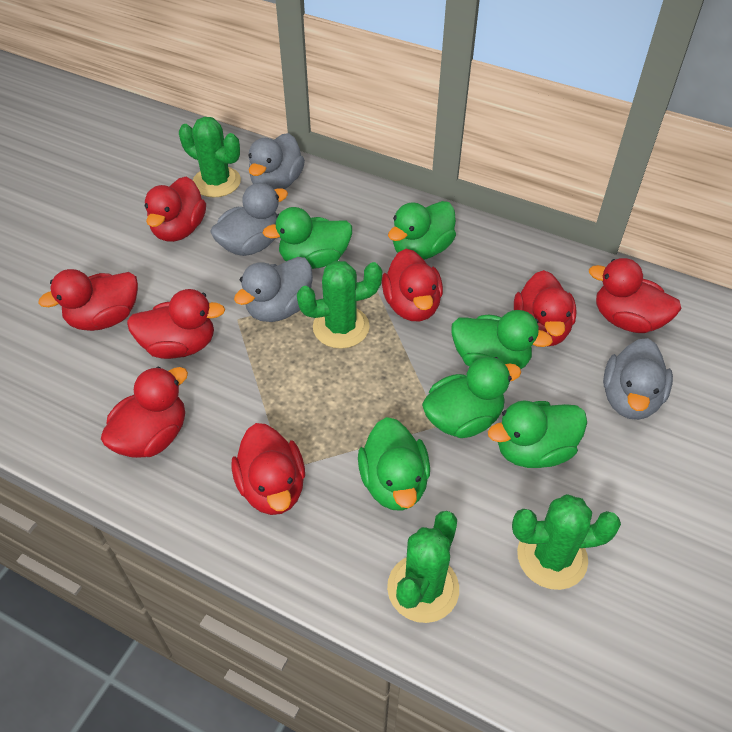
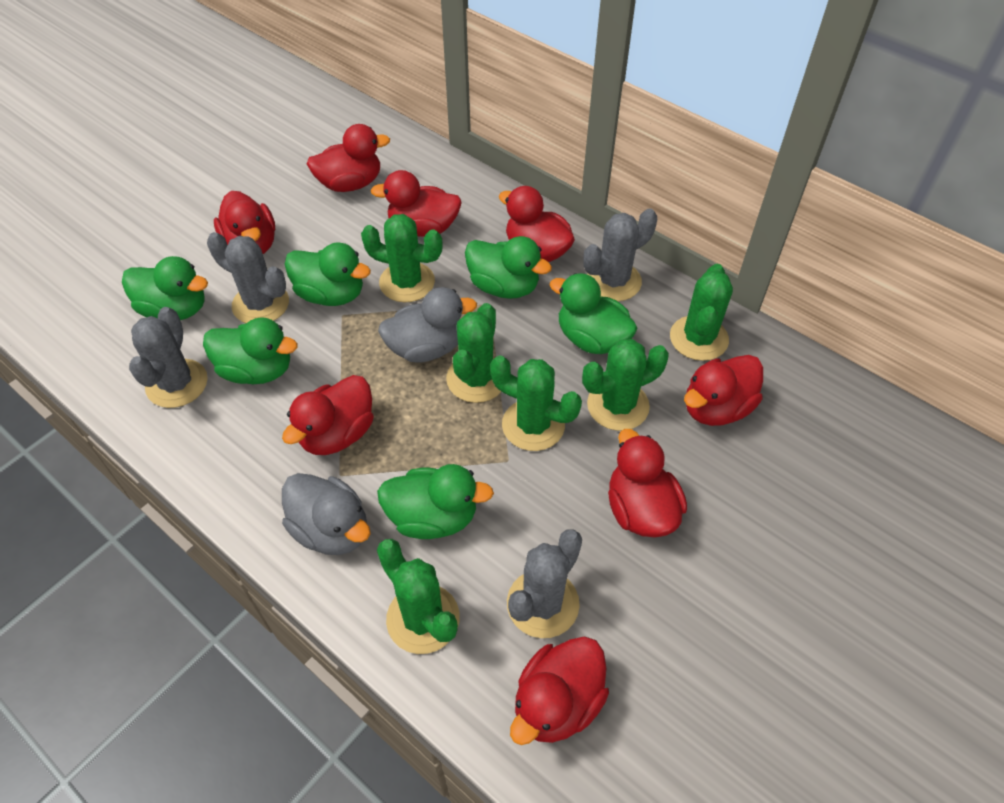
green cactus: 4 -> 6
grey cactus: 0 -> 4
grey duck: 4 -> 2

